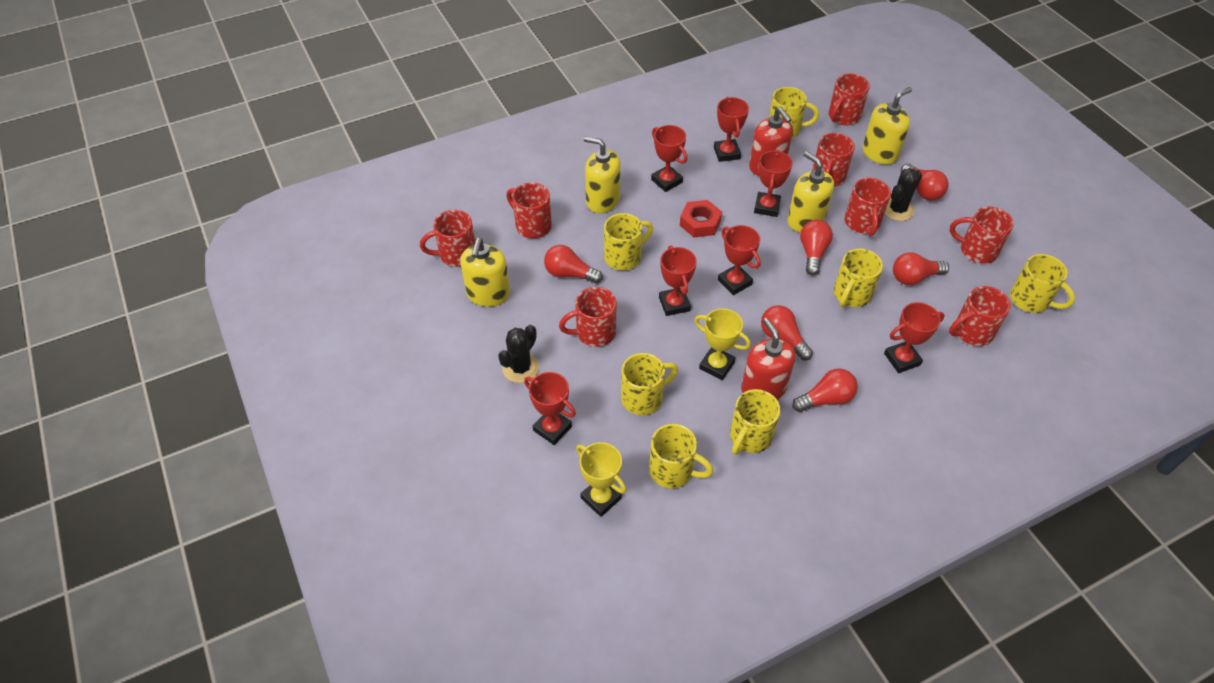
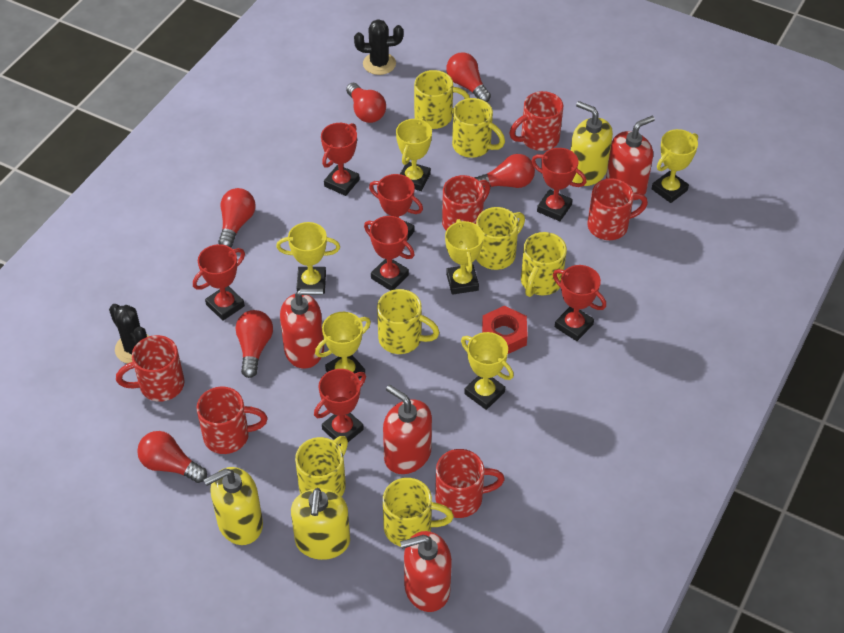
red mug: 8 -> 6
red soap dispenser: 2 -> 4
yellow soap dispenser: 4 -> 3
yellow trophy: 2 -> 6

